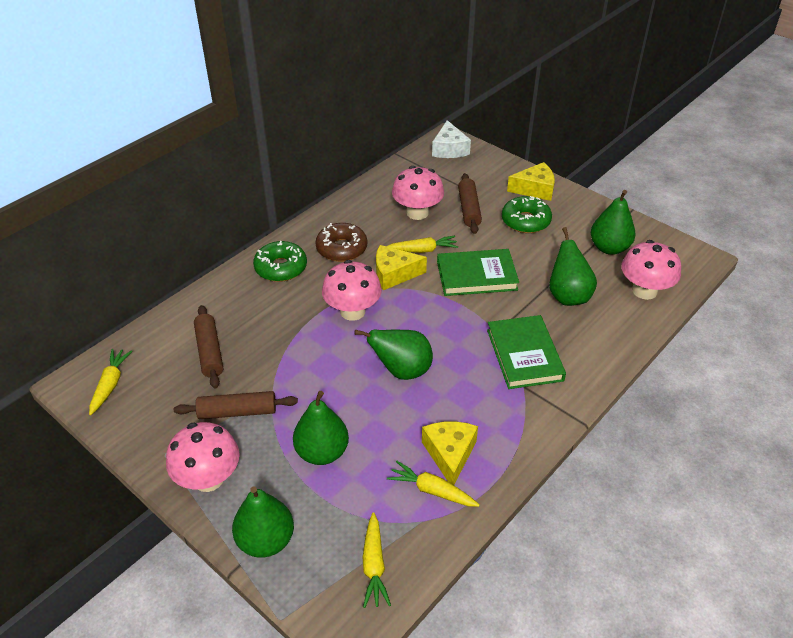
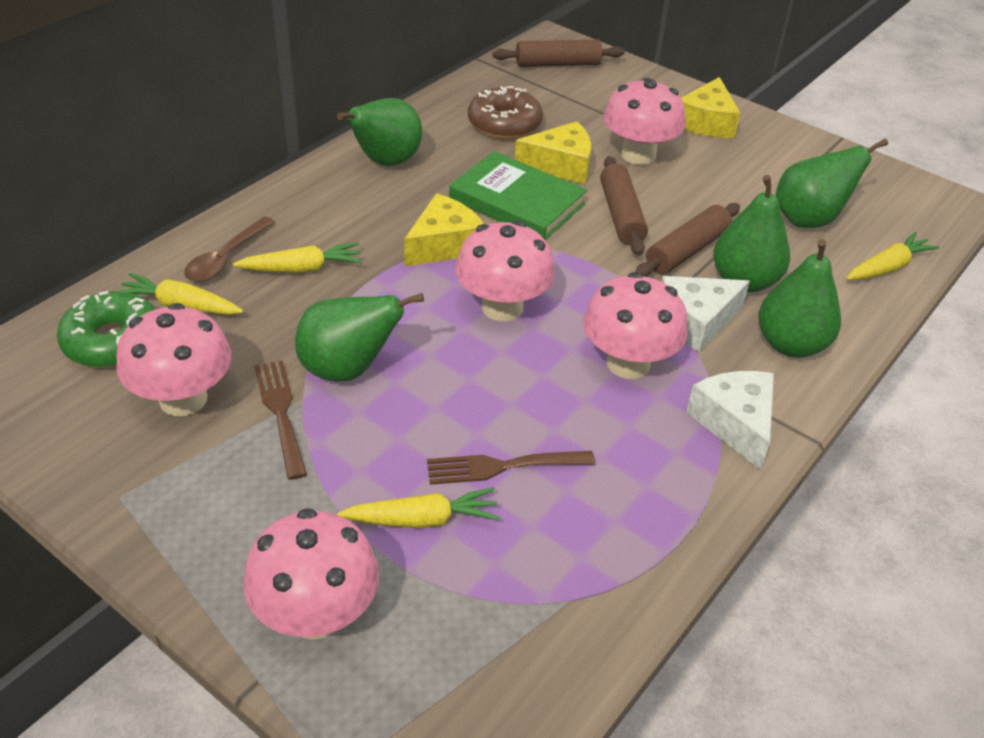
brown fork: 0 -> 2
brown spoon: 0 -> 1
green book: 2 -> 1
green donut: 2 -> 1
pink mushroom: 4 -> 5
white cheese: 1 -> 2

